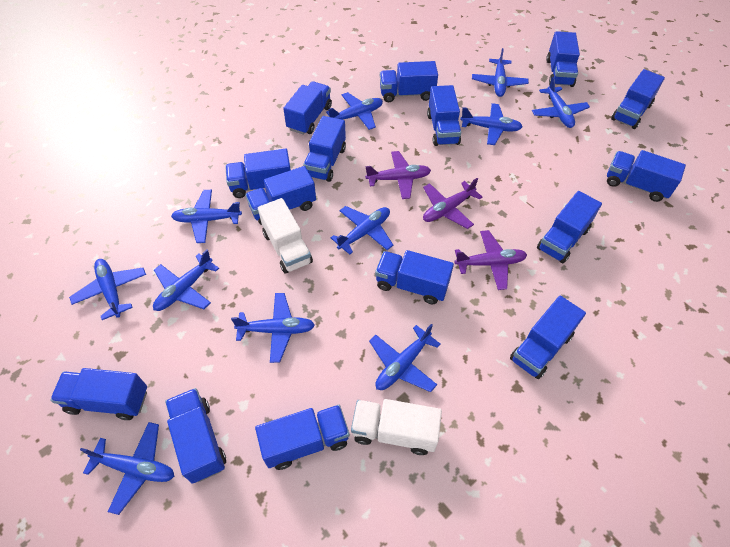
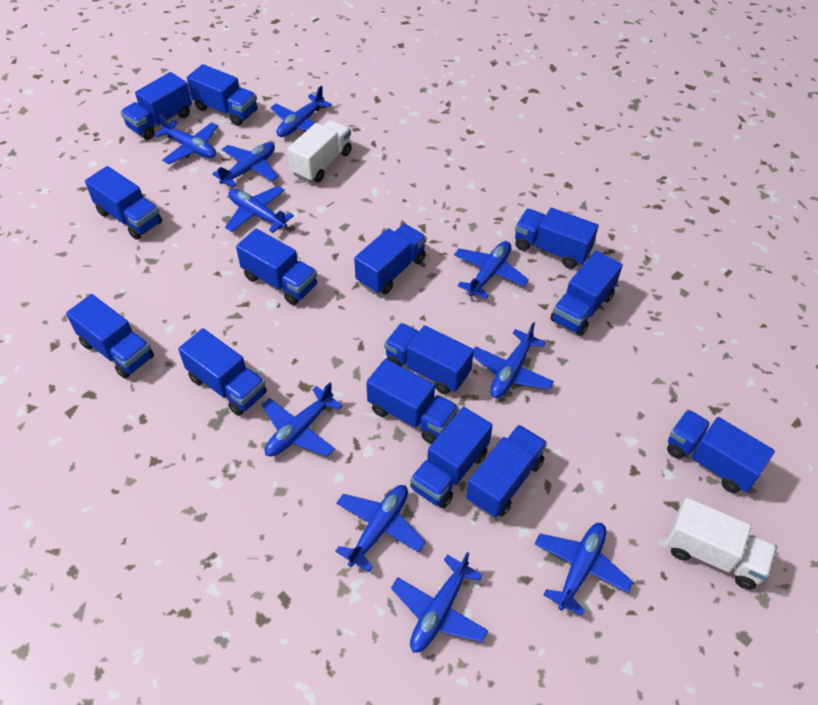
blue plane: 11 -> 10
blue truck: 15 -> 14
purple plane: 3 -> 0

